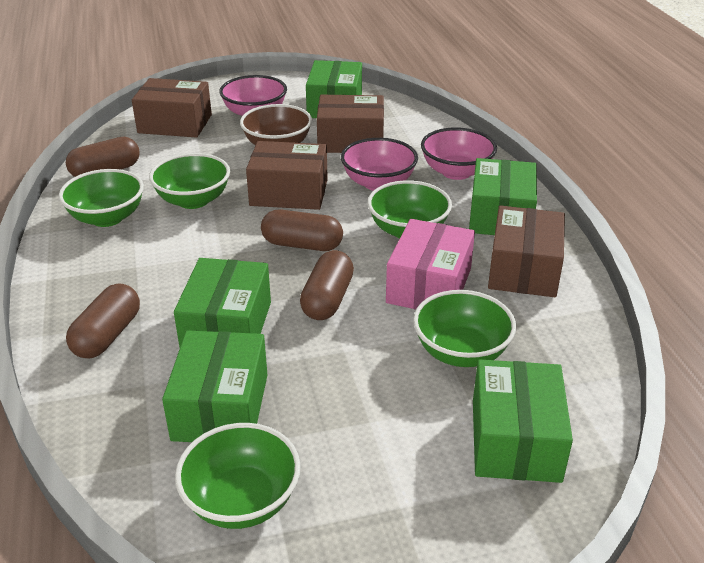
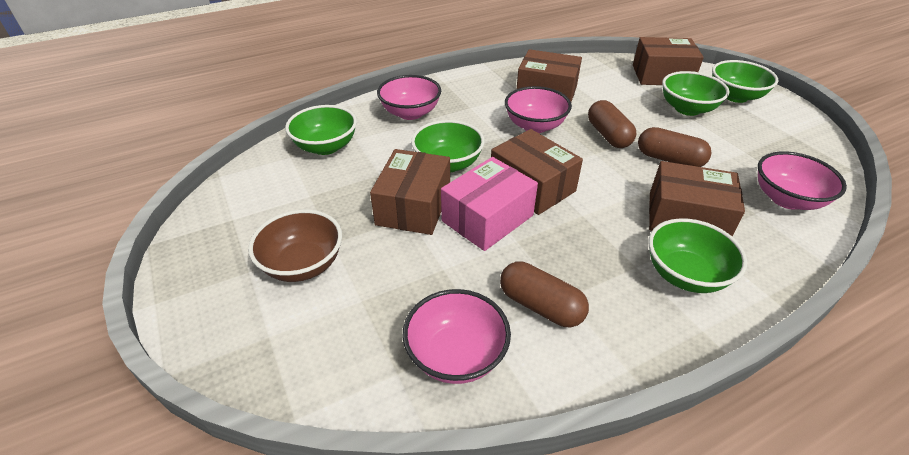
brown box: 4 -> 5
brown capsule: 4 -> 3
green box: 5 -> 0
pink bowl: 3 -> 4

